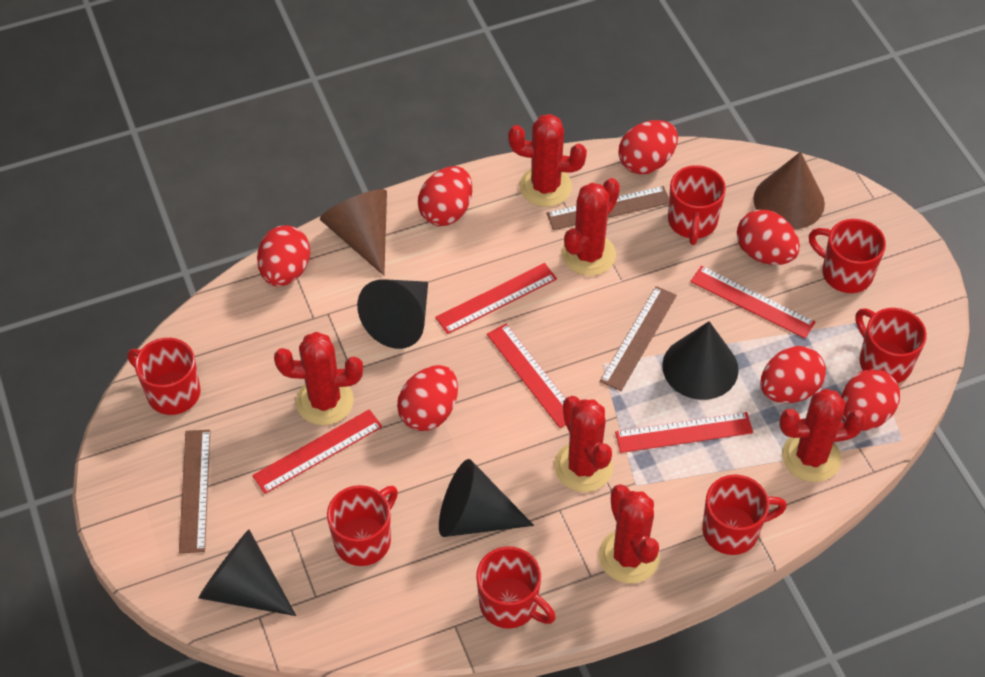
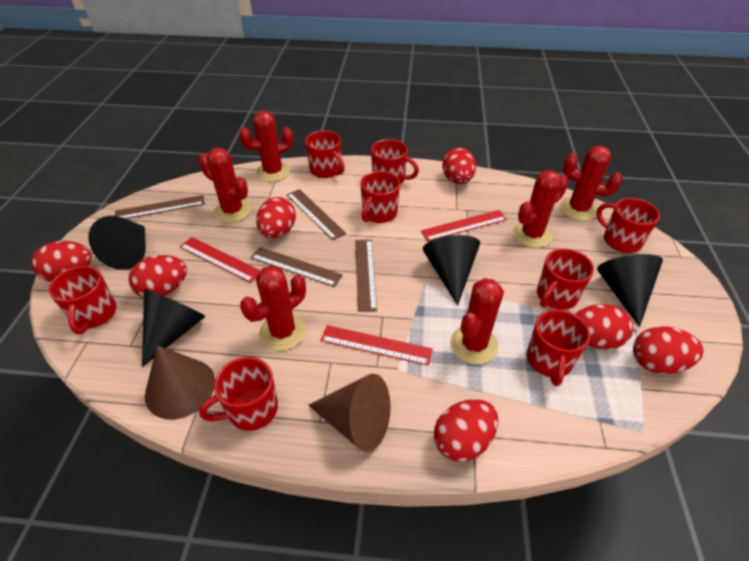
brown ruler: 3 -> 4
red mug: 7 -> 8
red ruler: 5 -> 3

